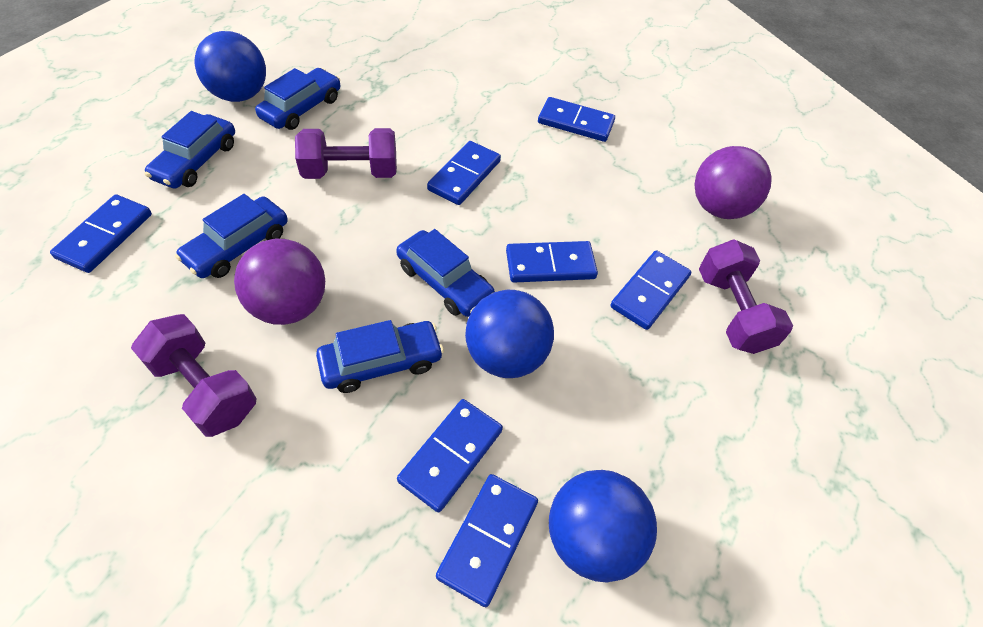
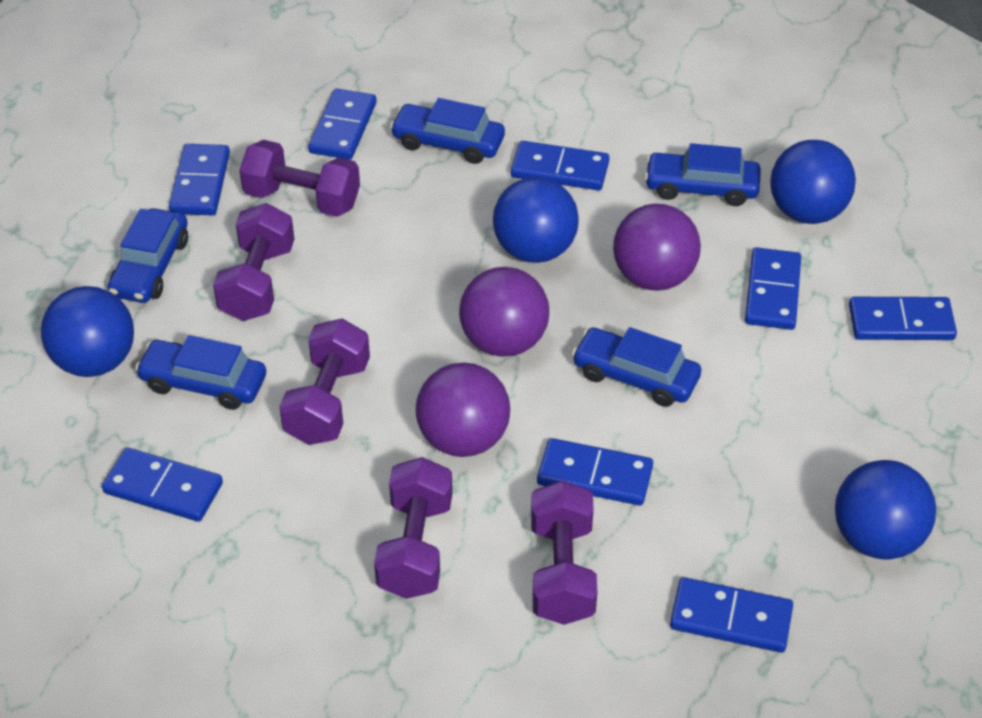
blue ball: 3 -> 4
blue domino: 7 -> 8
purple ball: 2 -> 3
purple dumbbell: 3 -> 5

